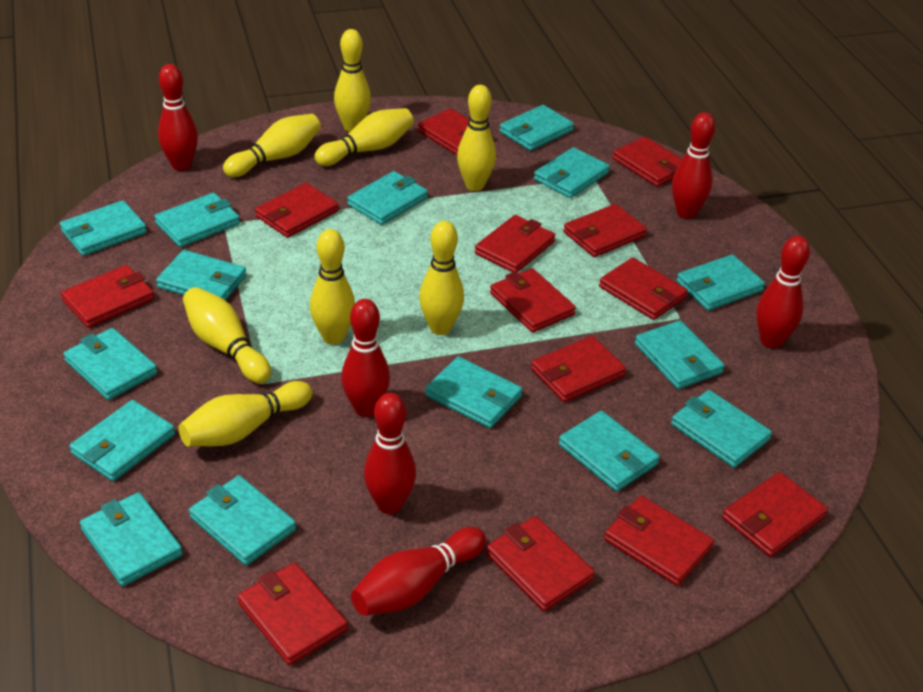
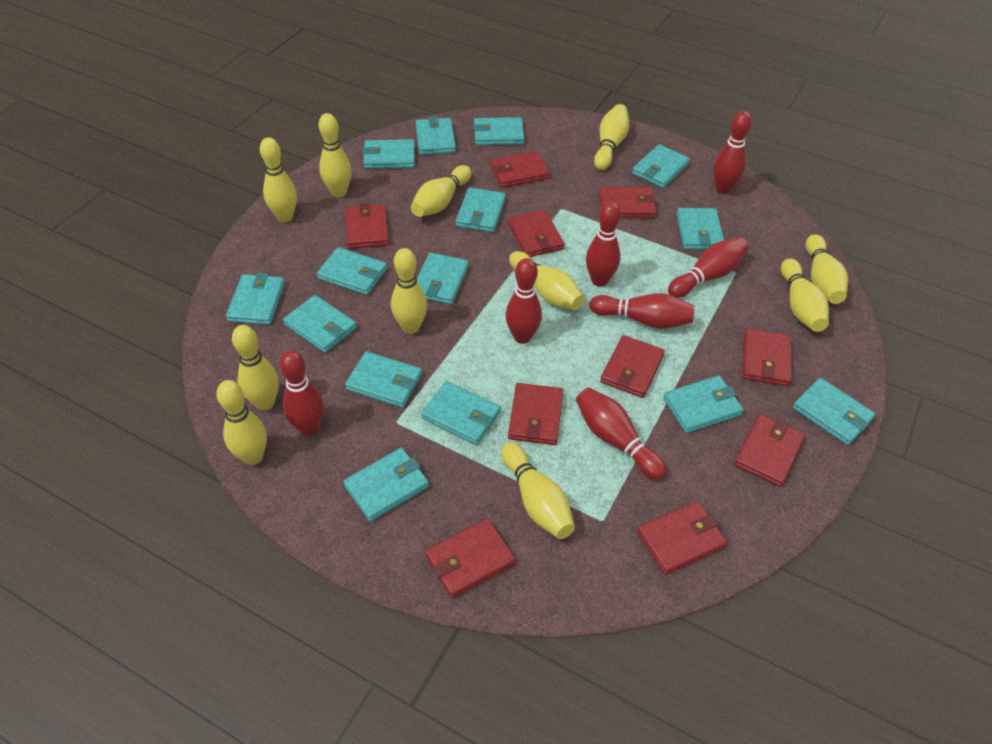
red bowling pin: 6 -> 7
red wallet: 13 -> 10
yellow bowling pin: 8 -> 11

